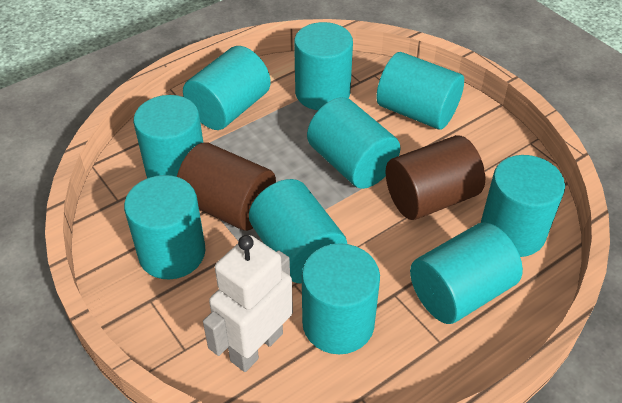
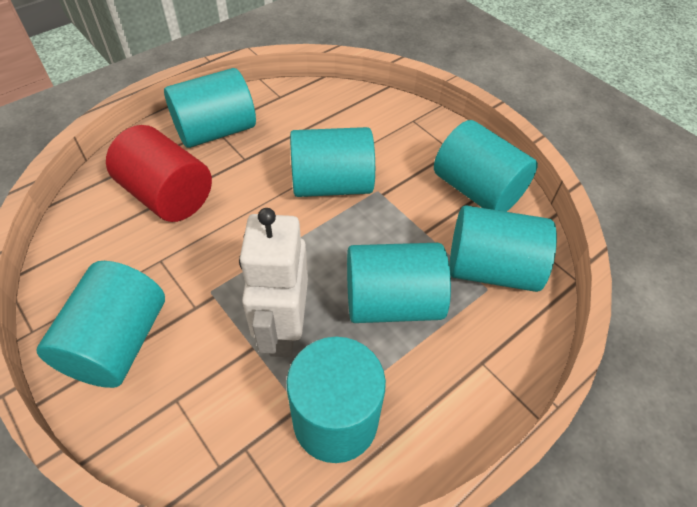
brown cylinder: 2 -> 0
red cylinder: 0 -> 1
turquoise cylinder: 10 -> 7

